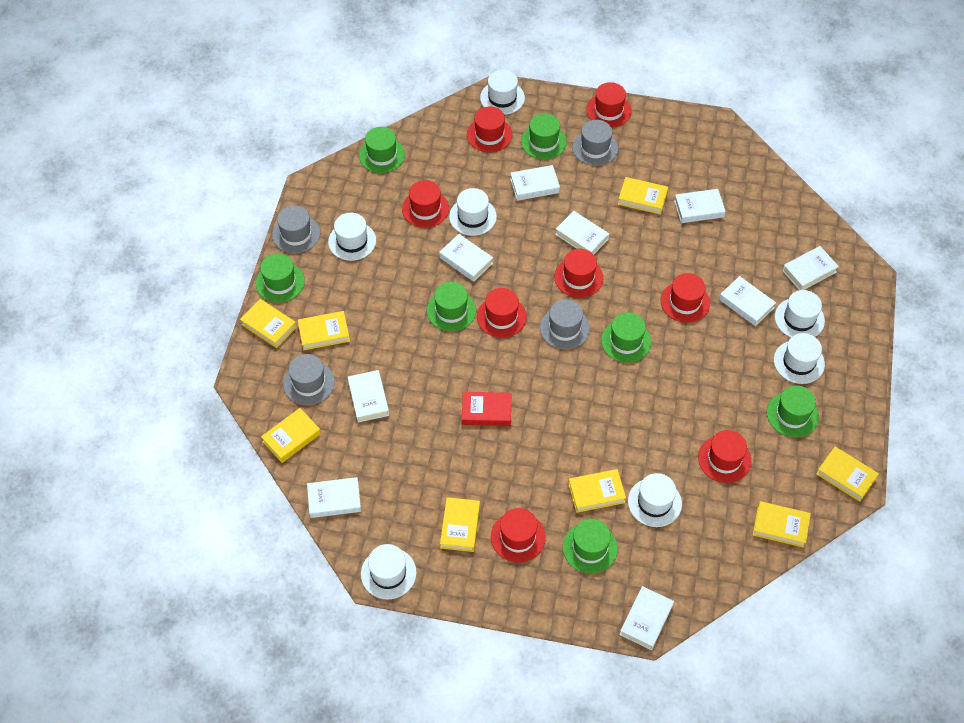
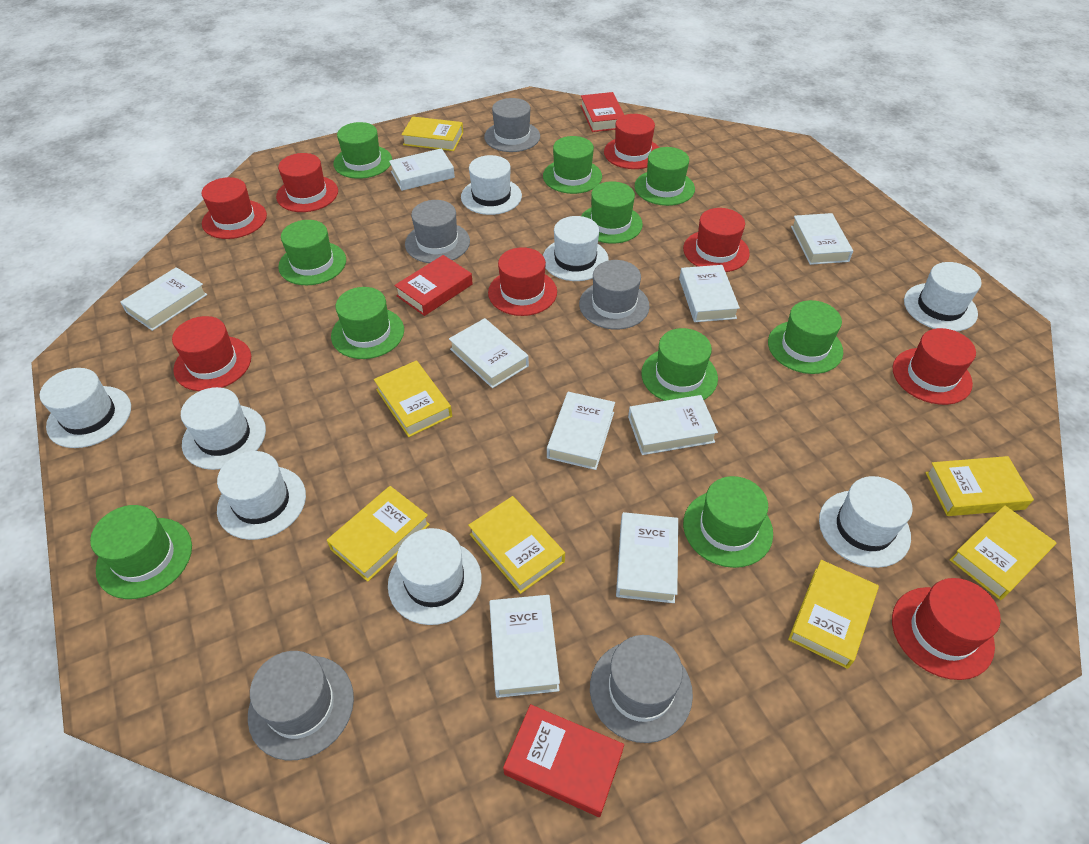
green hat: 7 -> 10
grey hat: 4 -> 5
red book: 1 -> 3
white hat: 7 -> 8
yellow book: 8 -> 7

